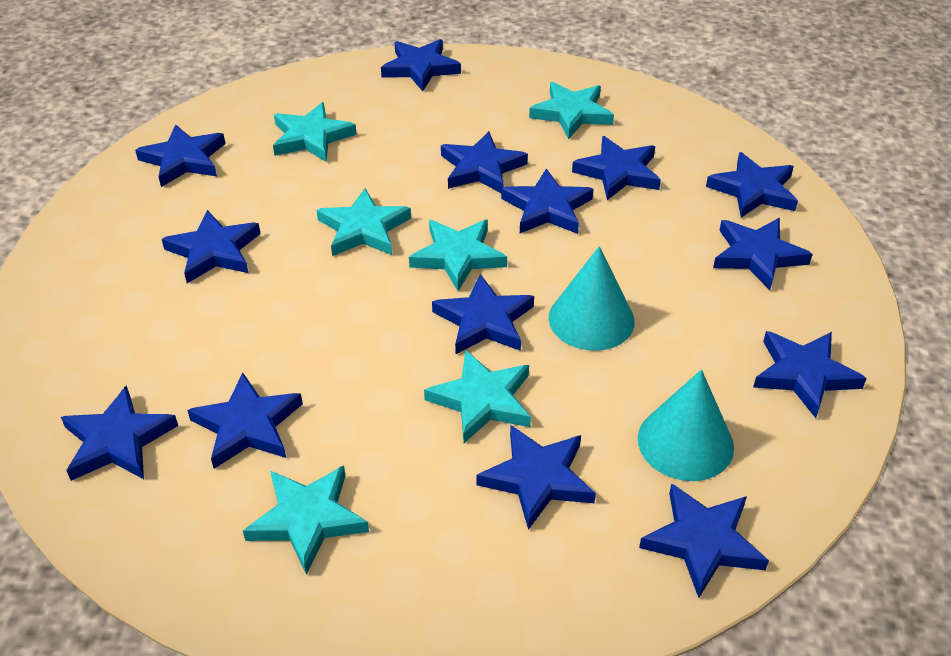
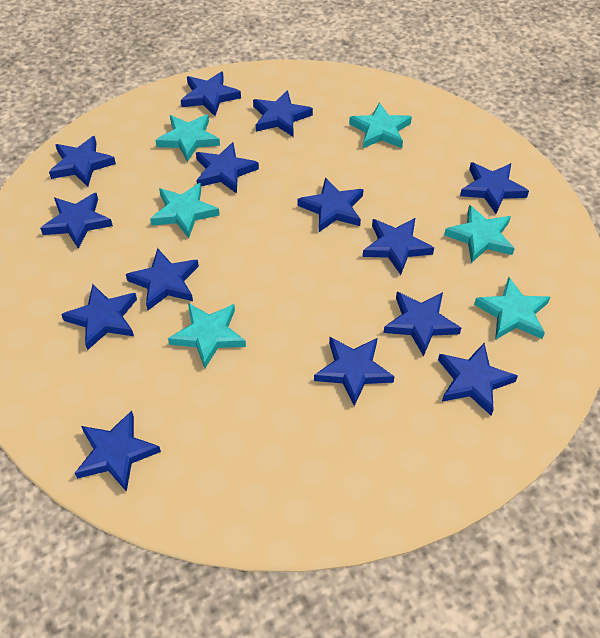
turquoise cone: 2 -> 0

